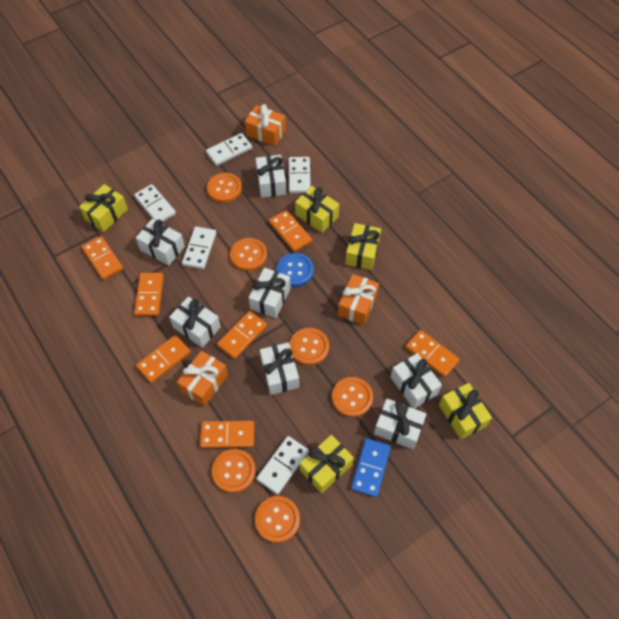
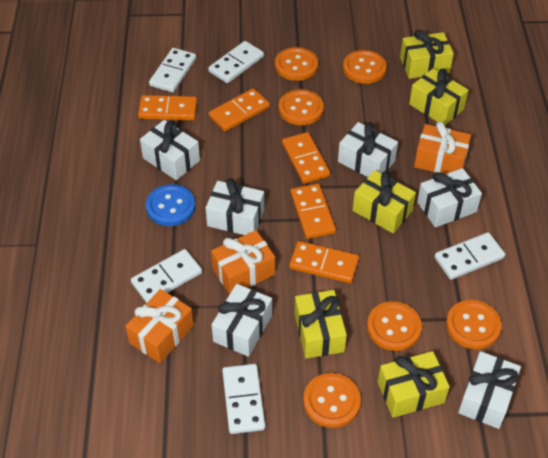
blue domino: 1 -> 0
orange domino: 7 -> 5
white gift: 7 -> 6

